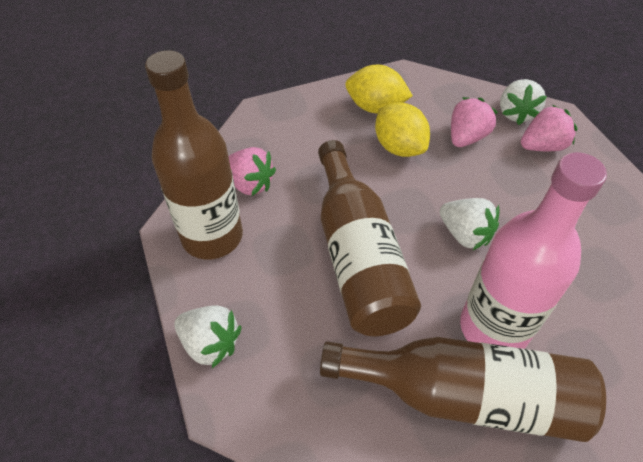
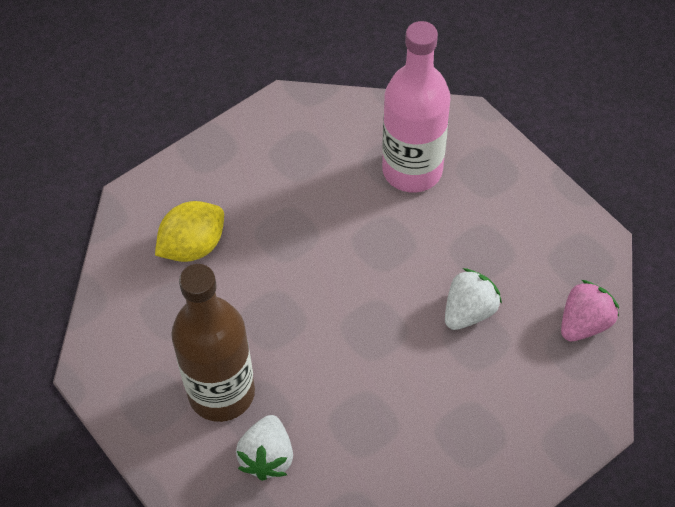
brown bottle: 3 -> 1
pink strawberry: 3 -> 1
white strawberry: 3 -> 2
yellow lemon: 2 -> 1

